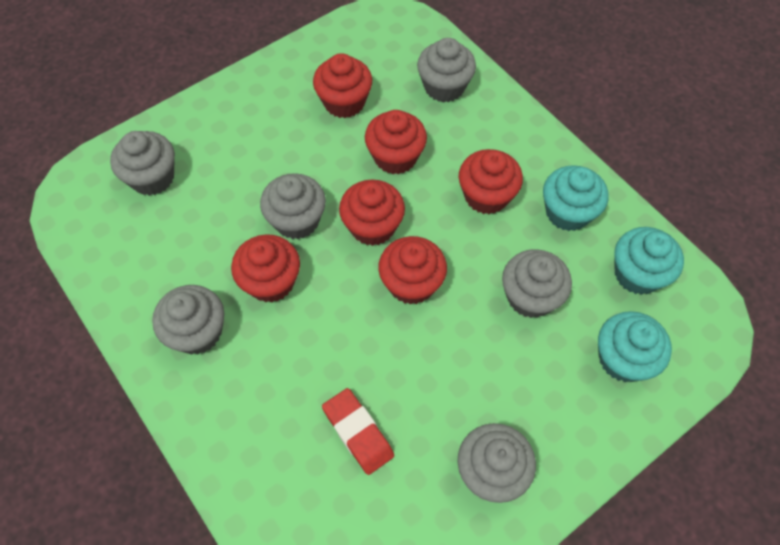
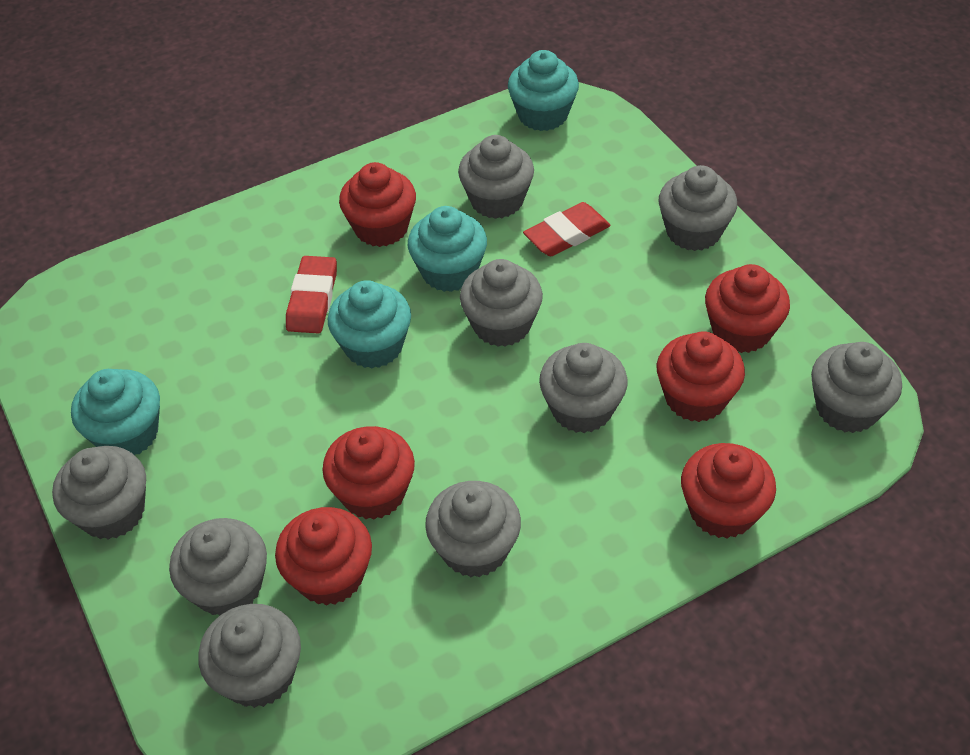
grey cupcake: 6 -> 9
red eraser: 1 -> 2
turquoise cupcake: 3 -> 4

